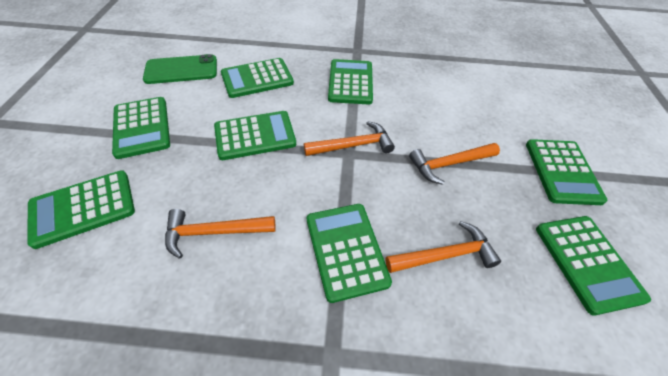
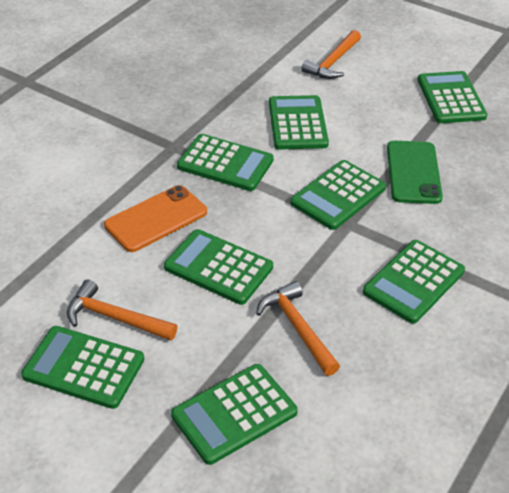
orange hammer: 4 -> 3
orange phone: 0 -> 1

